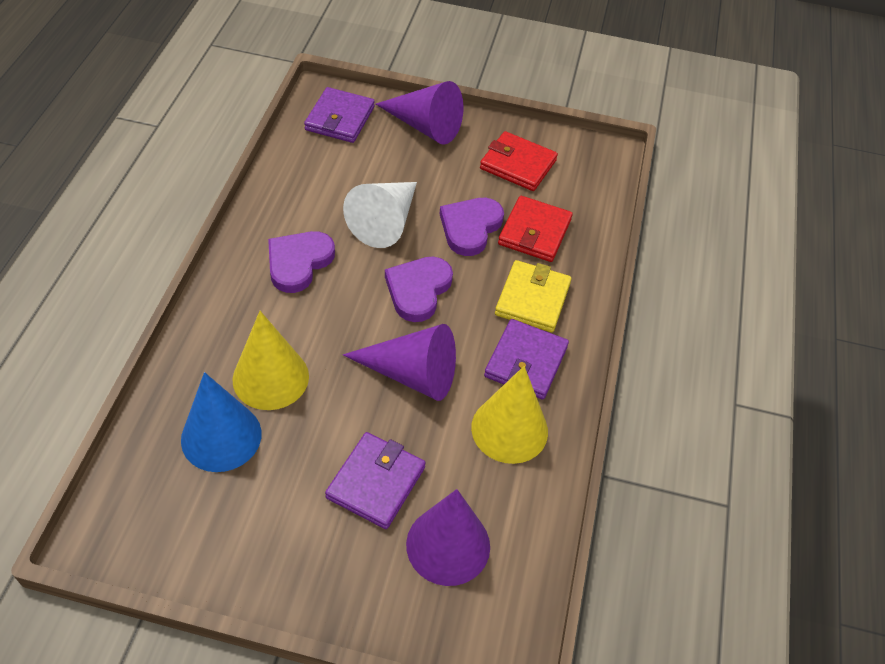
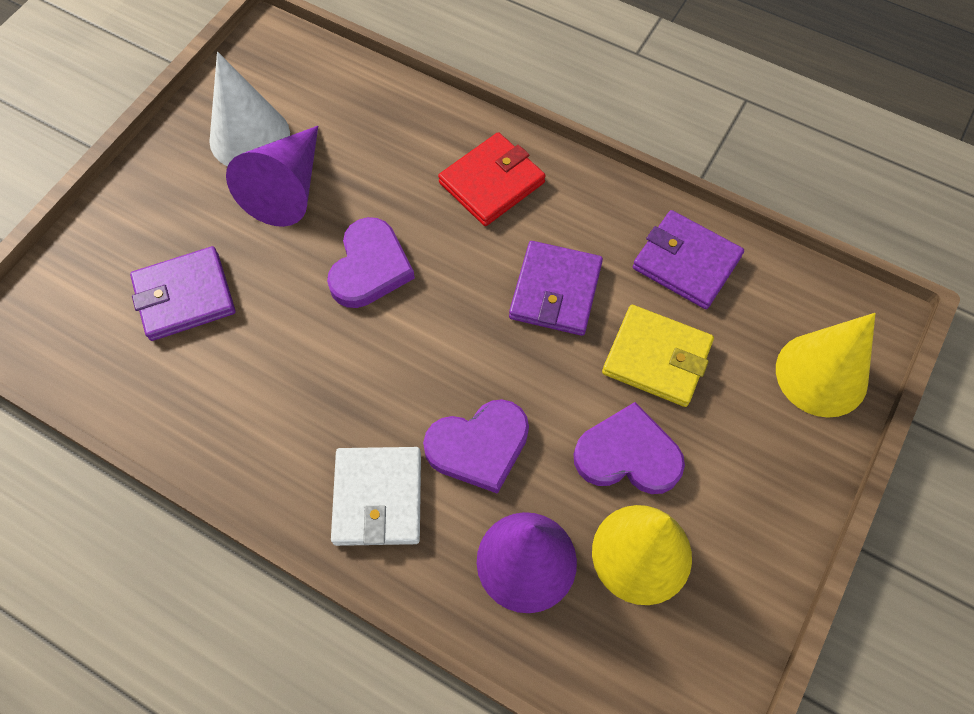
blue cone: 1 -> 0
purple cone: 3 -> 2
red wallet: 2 -> 1
white wallet: 0 -> 1

